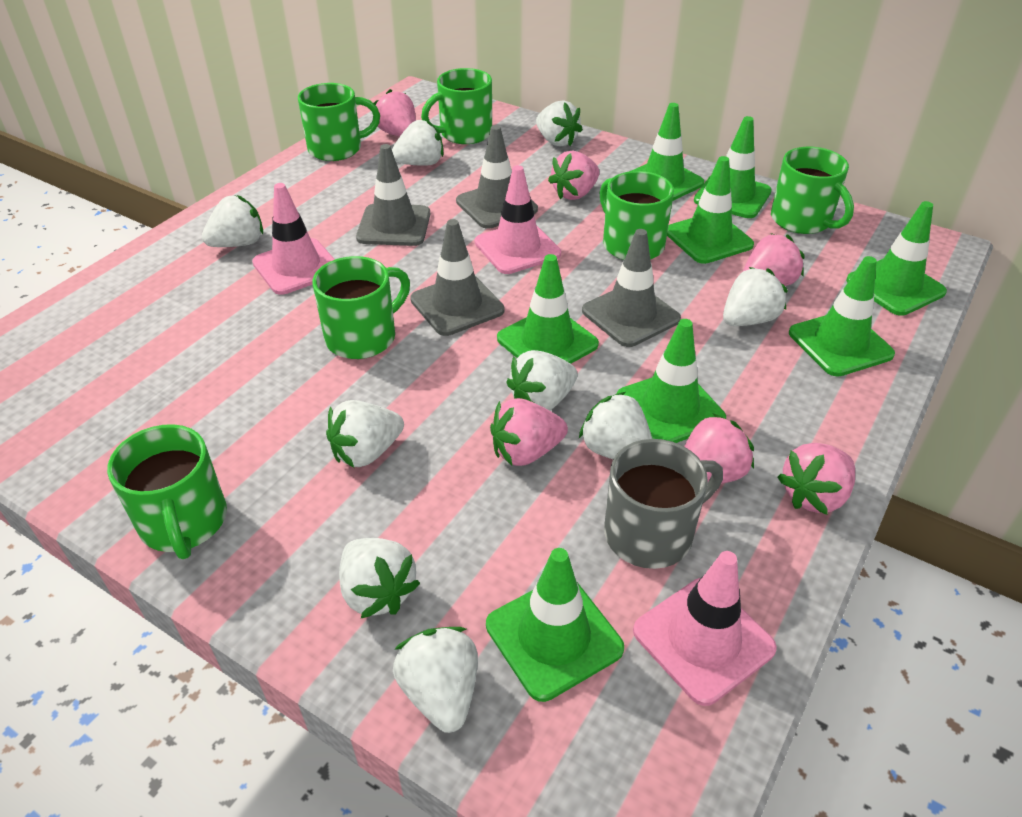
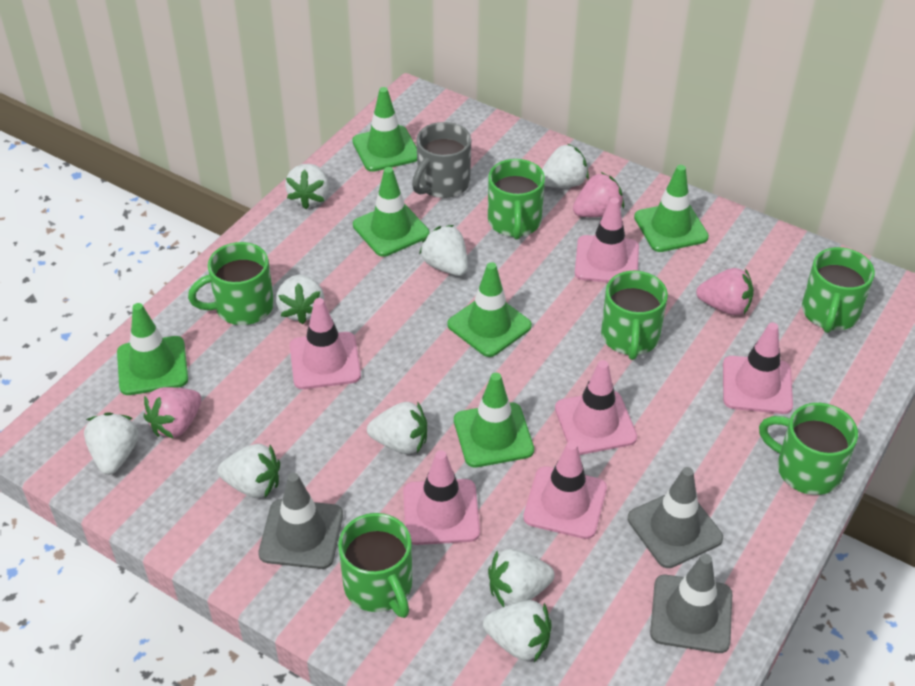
green traffic cone: 8 -> 6
grey traffic cone: 4 -> 3
pink strawberry: 6 -> 3
pink traffic cone: 3 -> 6

